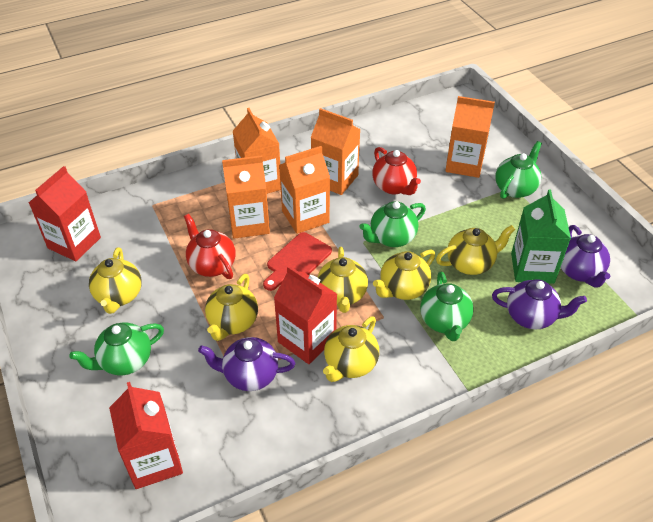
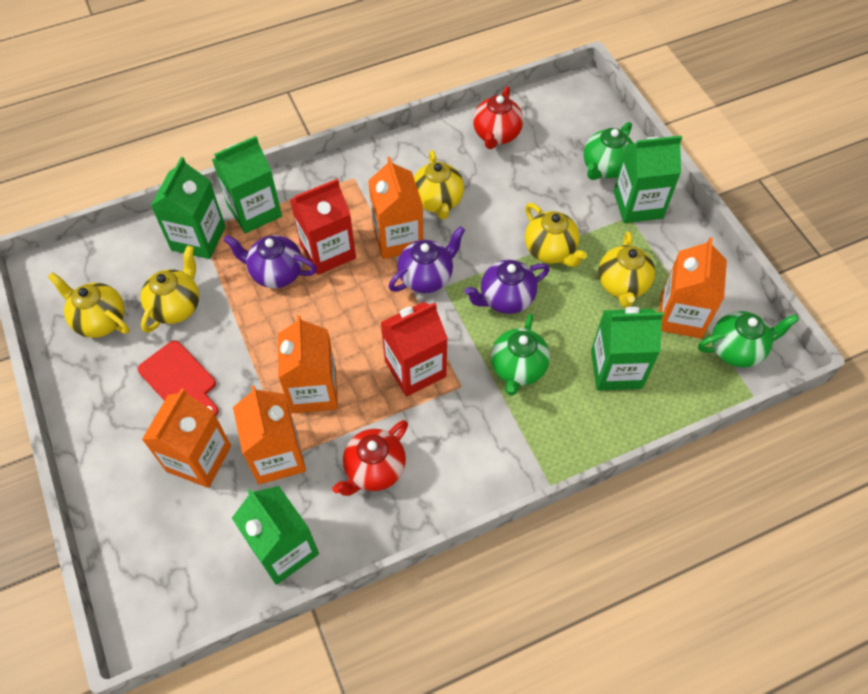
green carton: 1 -> 5
green teapot: 4 -> 3
red carton: 3 -> 2
yellow teapot: 6 -> 5

